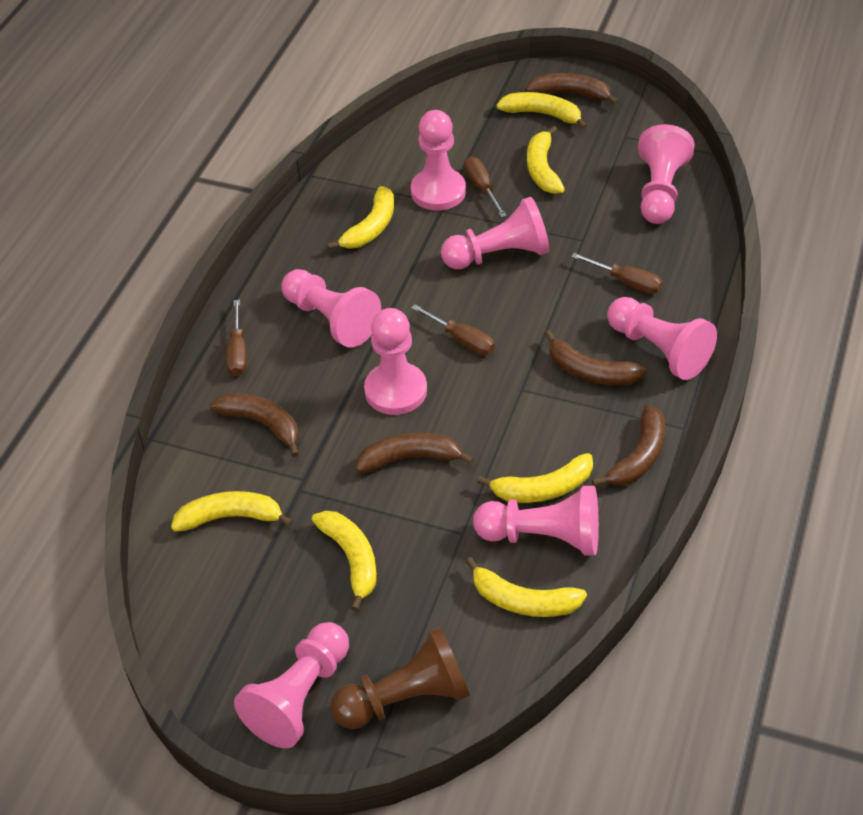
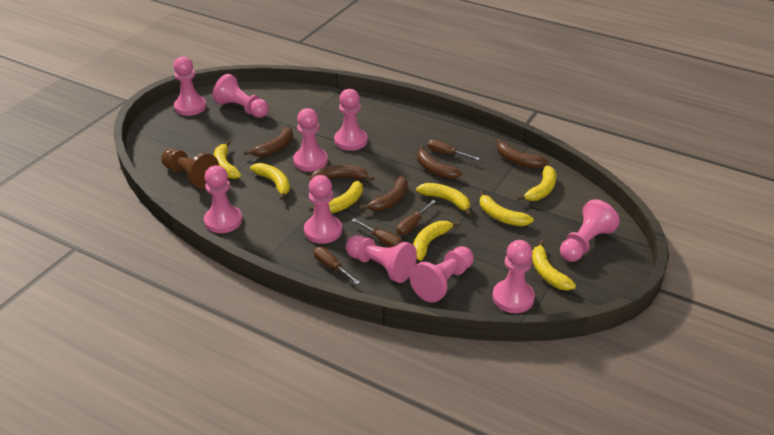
pink pawn: 8 -> 10
yellow banana: 7 -> 8

